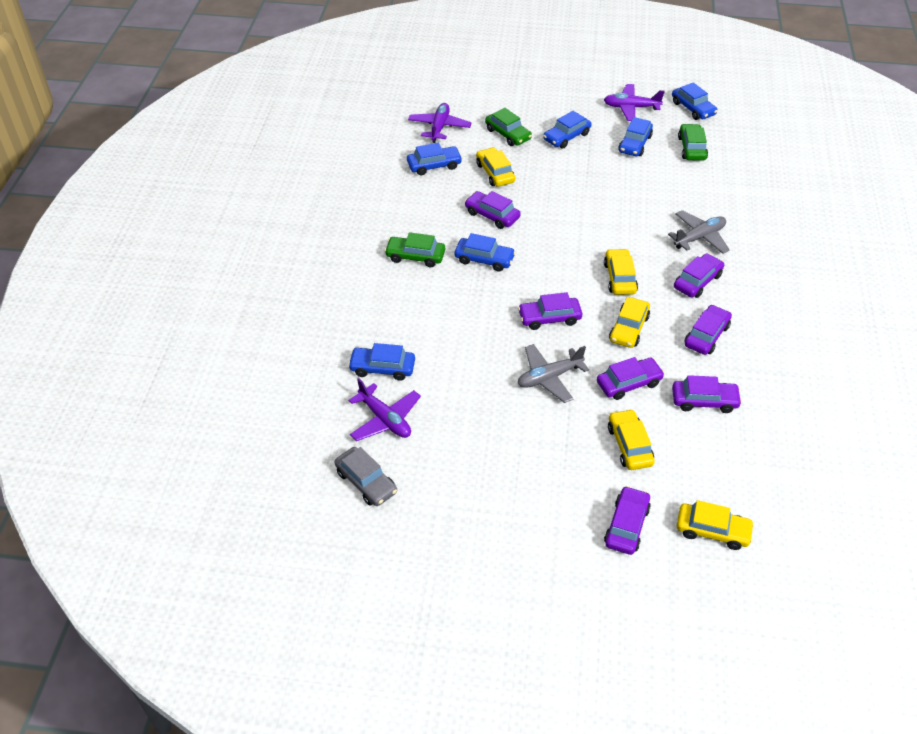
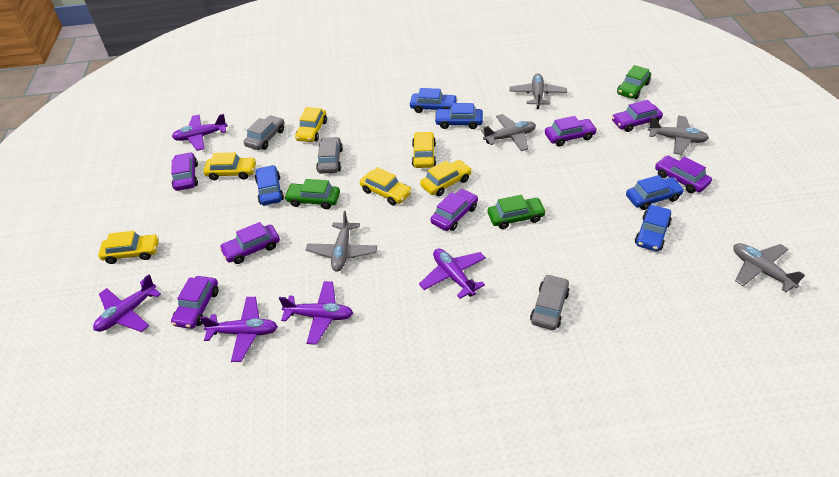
blue car: 6 -> 5
grey car: 1 -> 3
grey plane: 2 -> 5
purple plane: 3 -> 5
yellow car: 5 -> 6

